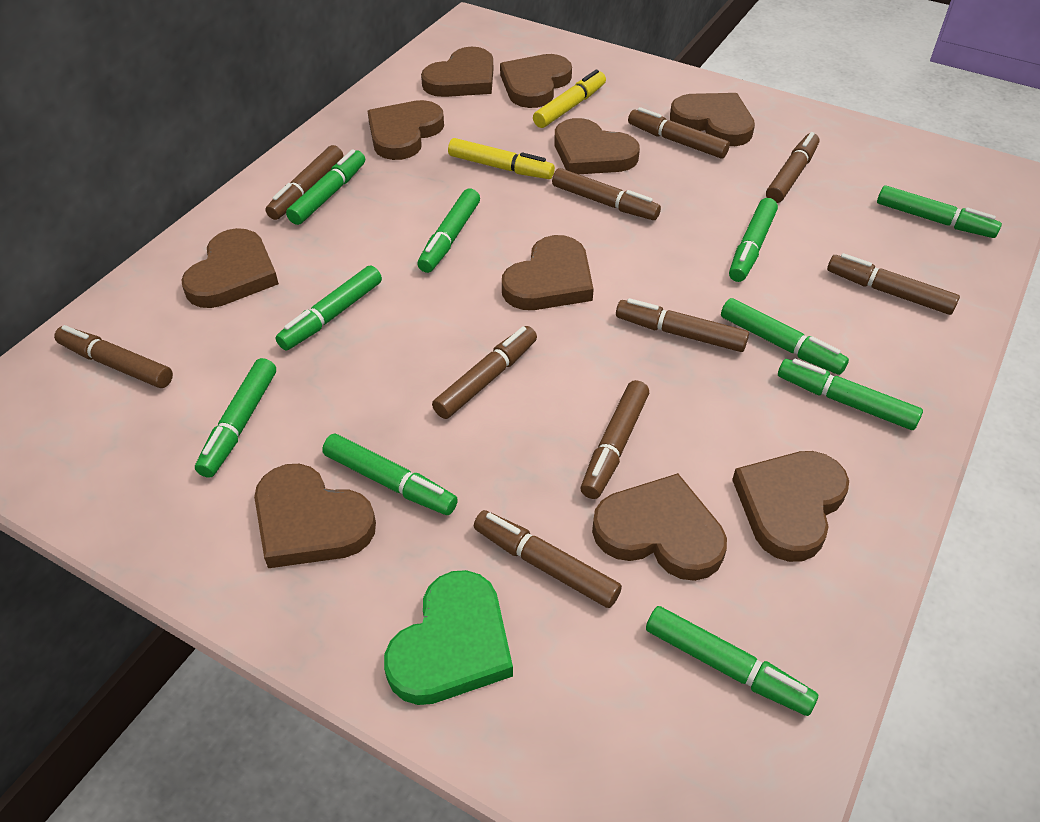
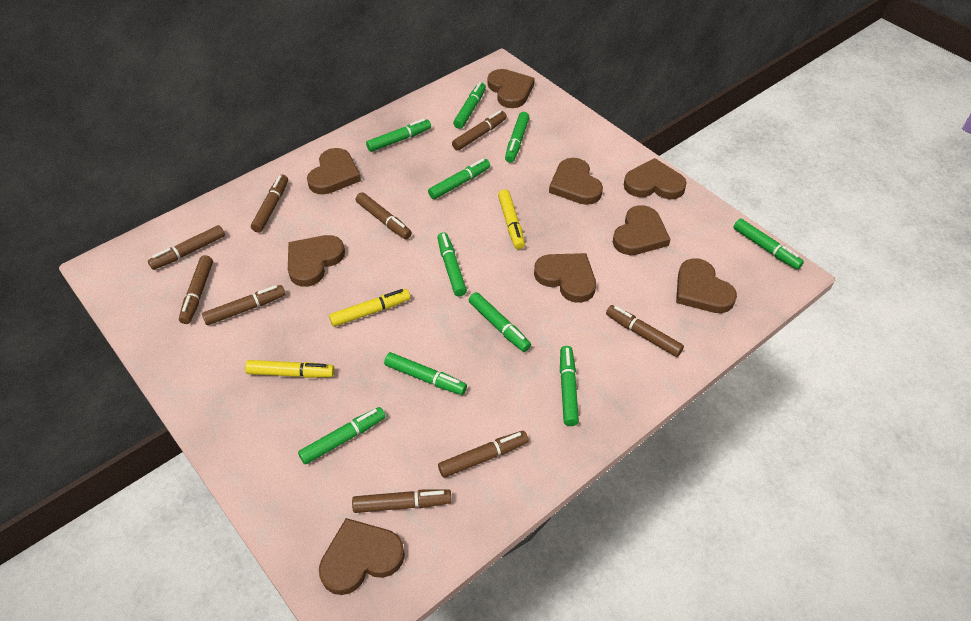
brown heart: 10 -> 9
brown marker: 10 -> 9
green heart: 1 -> 0
yellow marker: 2 -> 3

